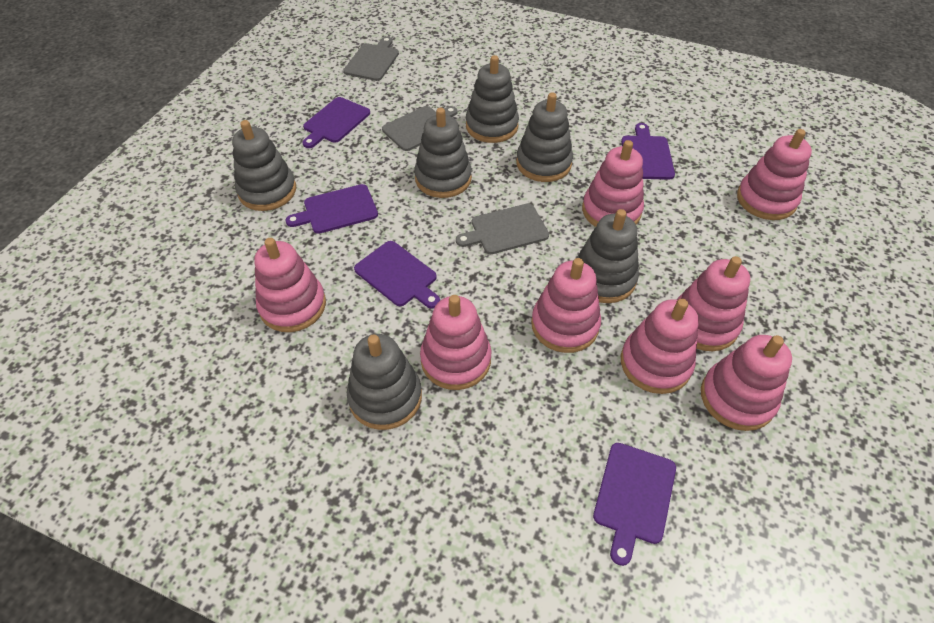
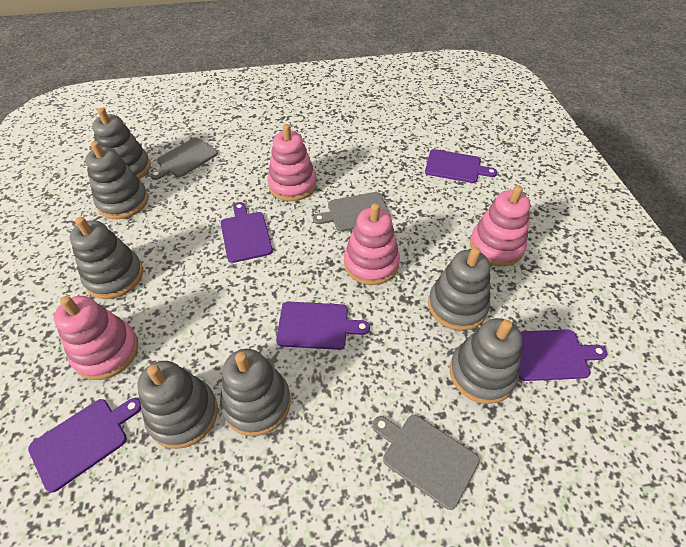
grey stacking toy: 6 -> 7
pink stacking toy: 8 -> 4

